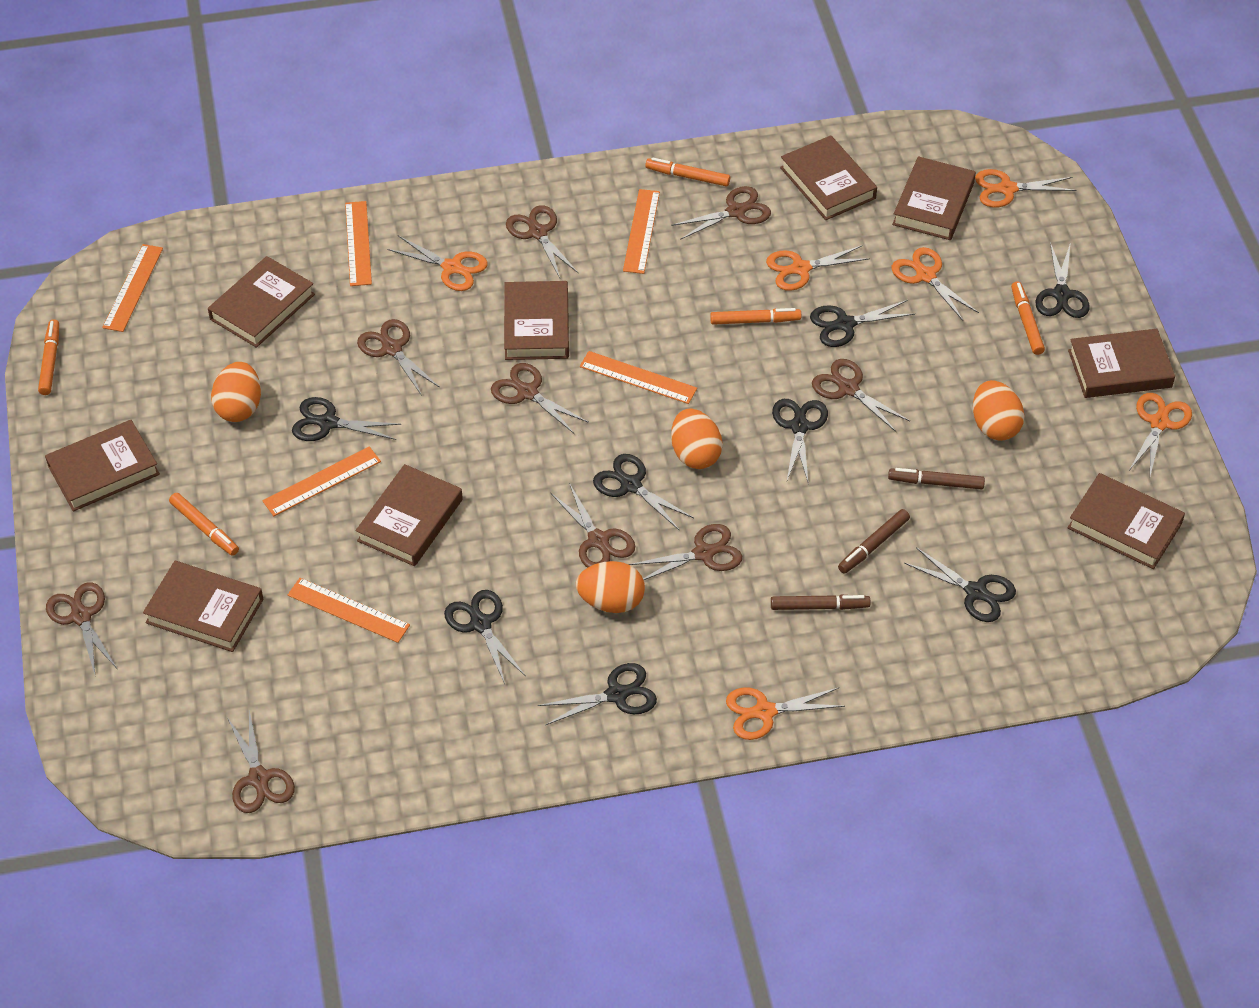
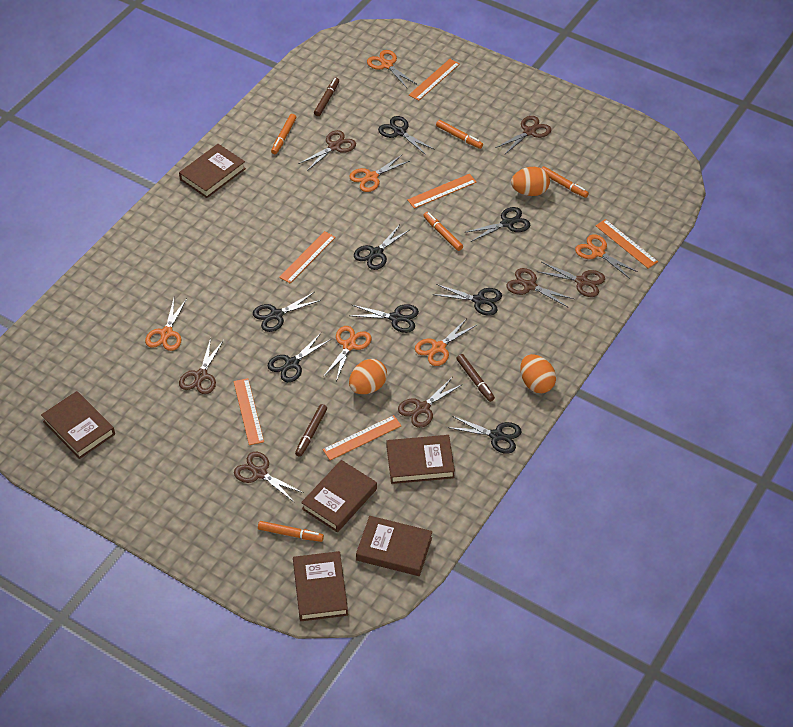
brown book: 9 -> 6
brown scissors: 9 -> 7
orange egg: 4 -> 3

